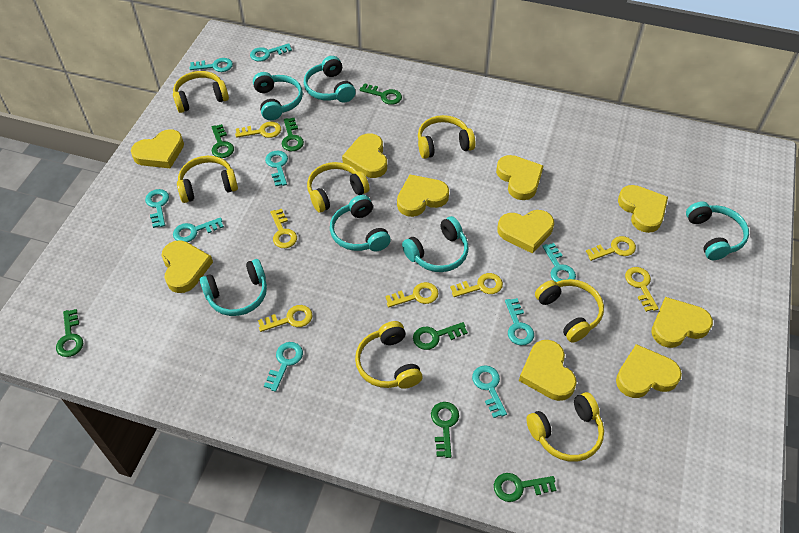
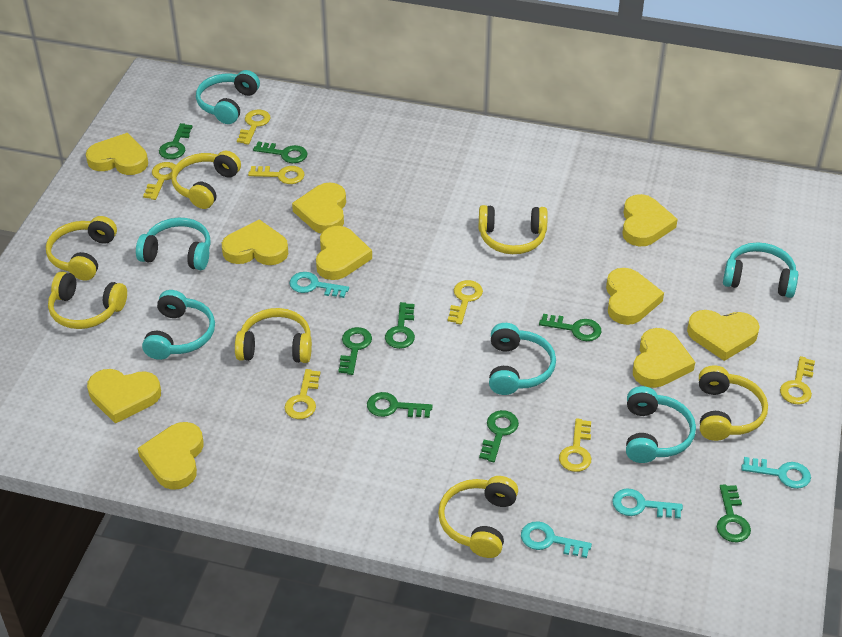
green key: 7 -> 8
turquoise key: 9 -> 4

